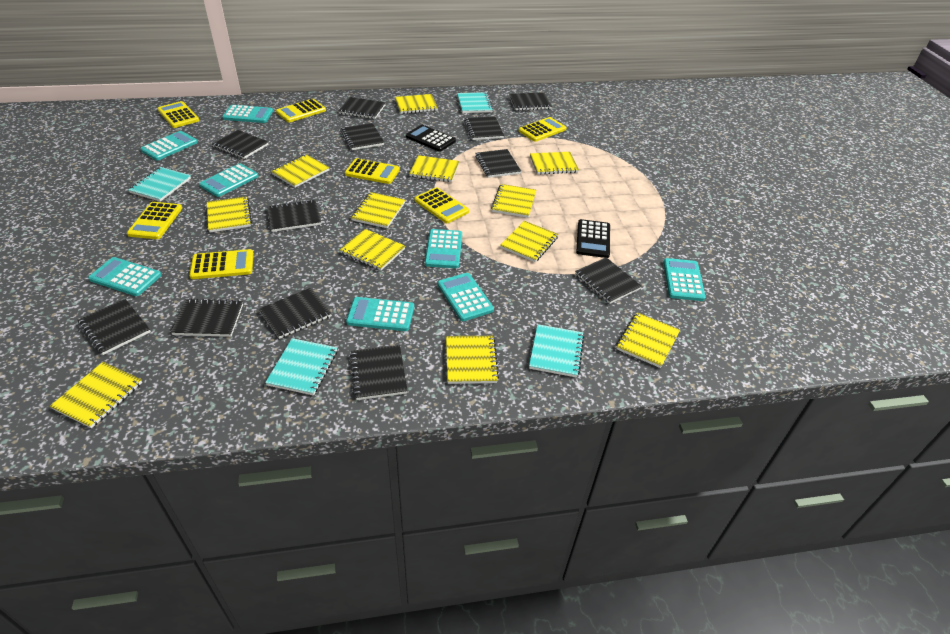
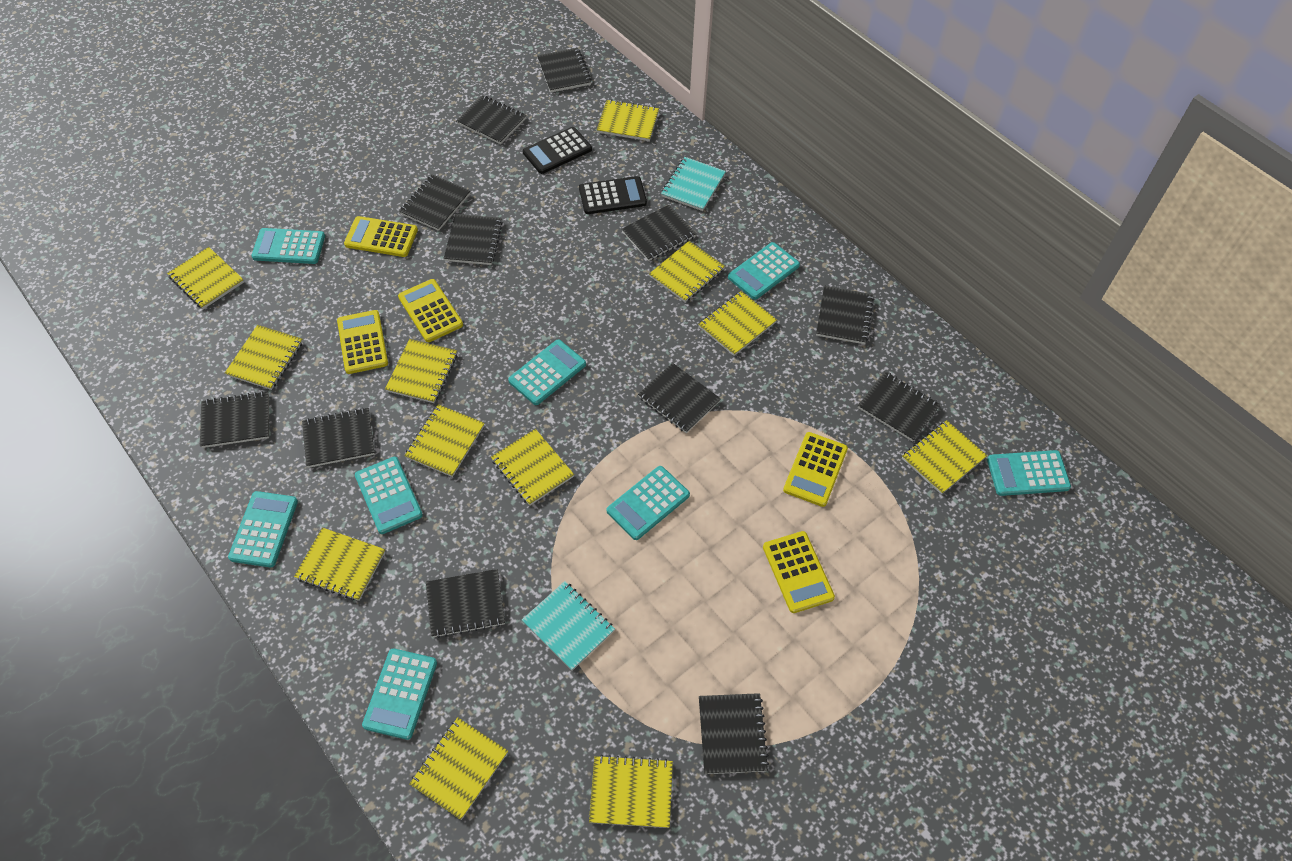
turquoise notebook: 4 -> 2
yellow calculator: 7 -> 5

